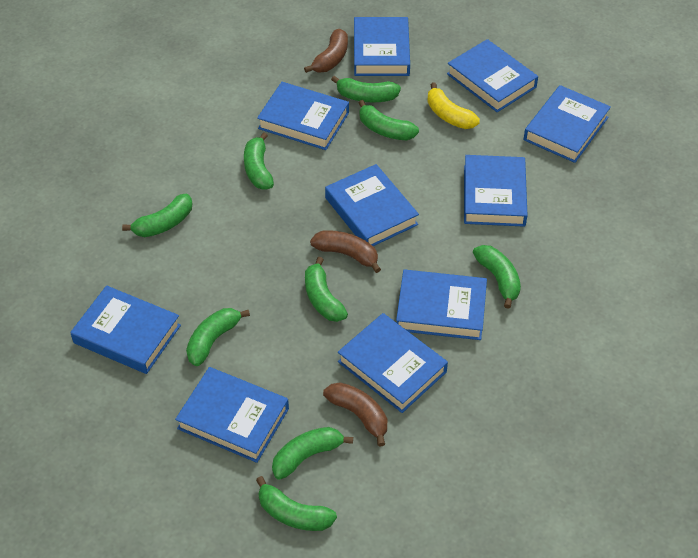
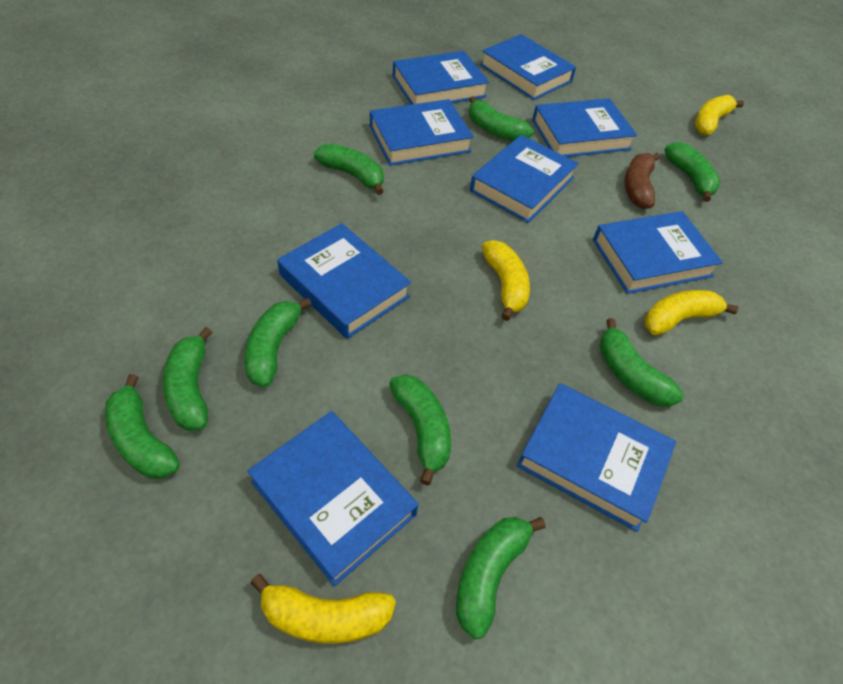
blue book: 10 -> 9
brown banana: 3 -> 1
yellow banana: 1 -> 4

